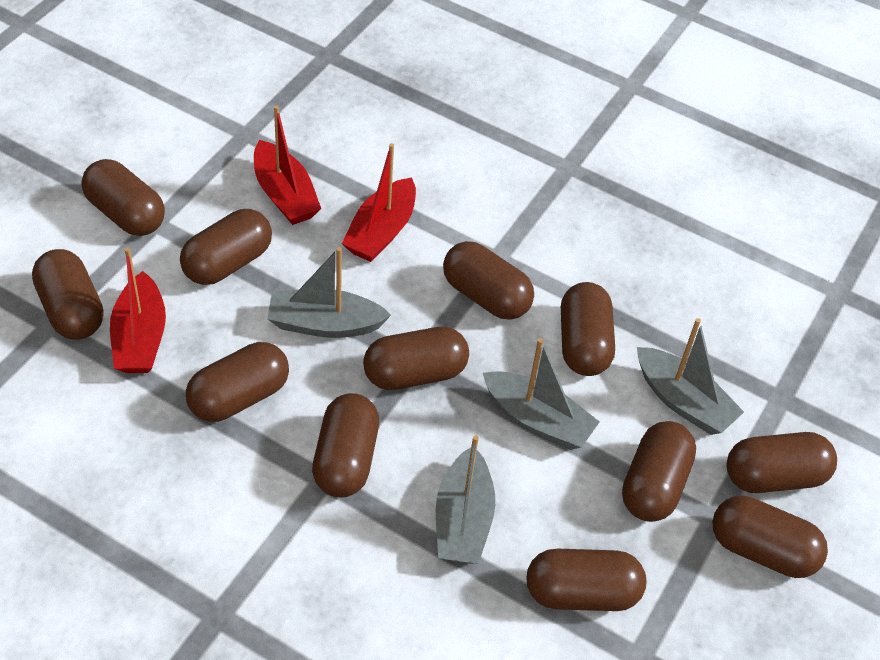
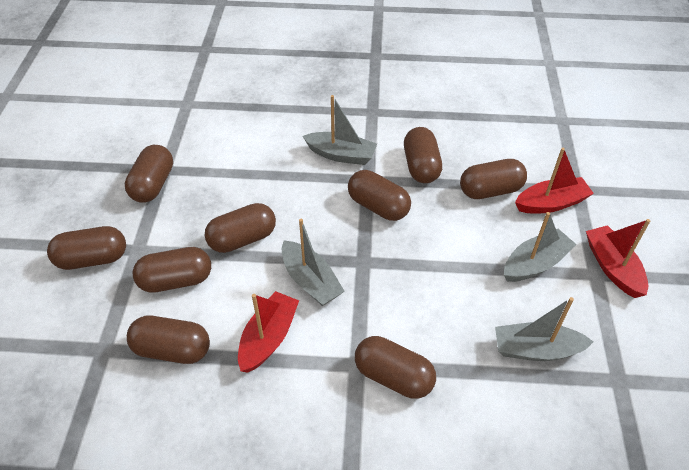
brown capsule: 12 -> 9

